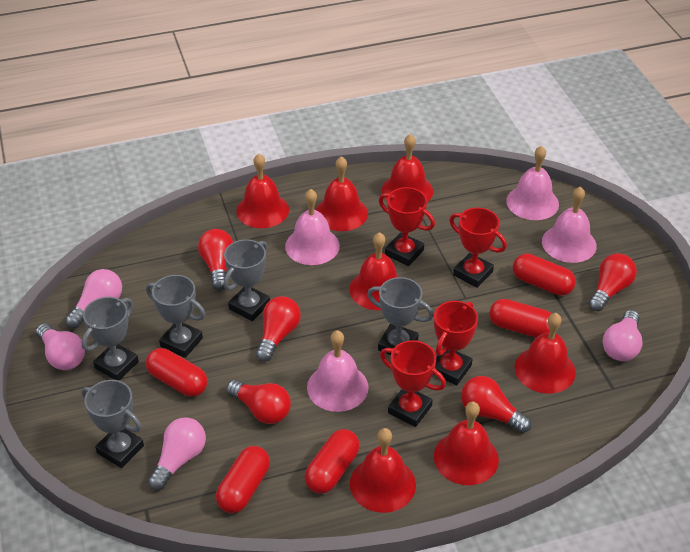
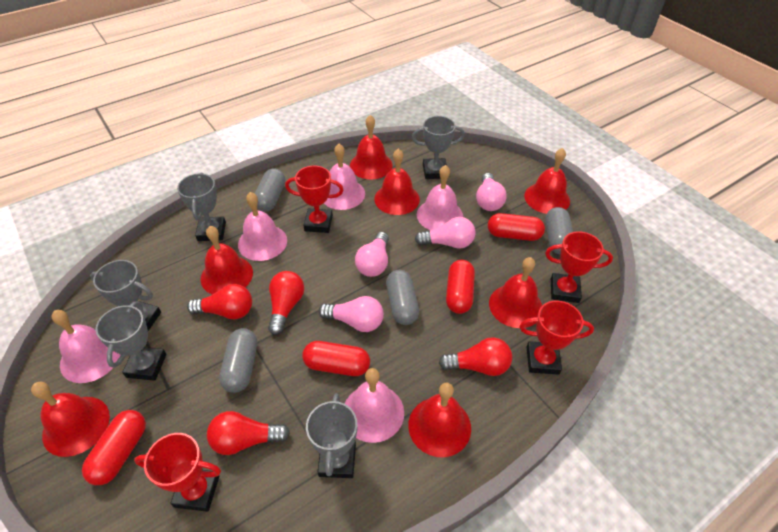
grey capsule: 0 -> 4
pink bell: 4 -> 5
red capsule: 5 -> 4
red light bulb: 5 -> 4

